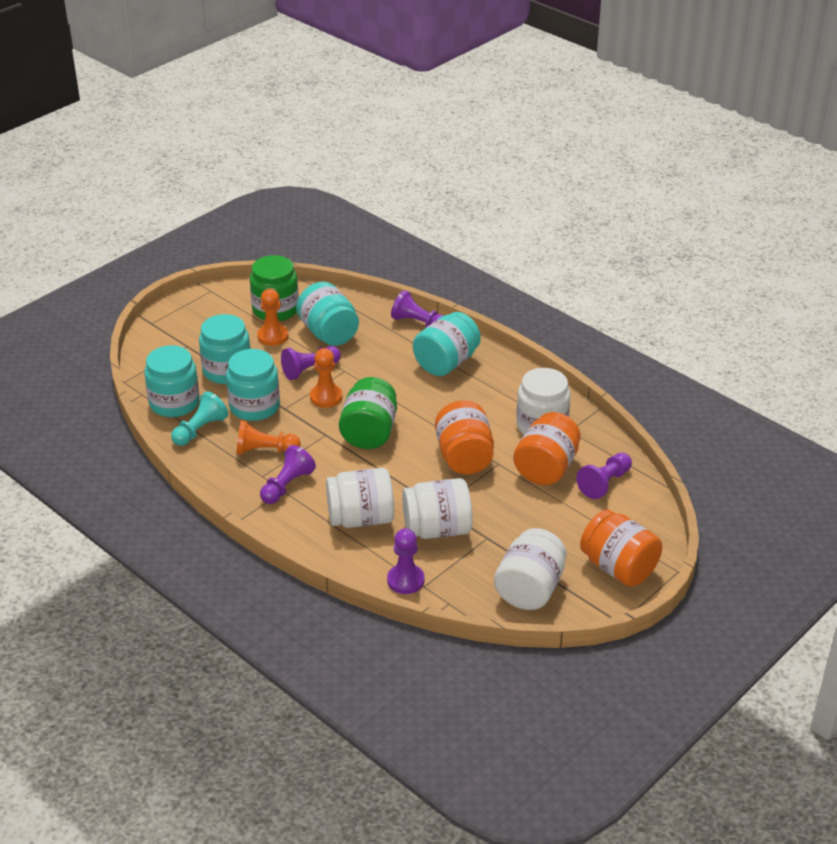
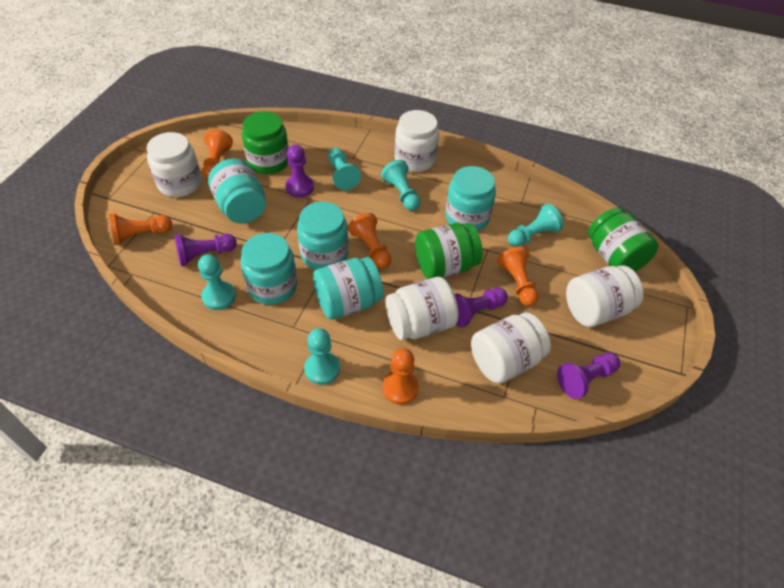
green jar: 2 -> 3
orange jar: 3 -> 0
orange pawn: 3 -> 5
purple pawn: 5 -> 4
turquoise pawn: 1 -> 5
white jar: 4 -> 5

